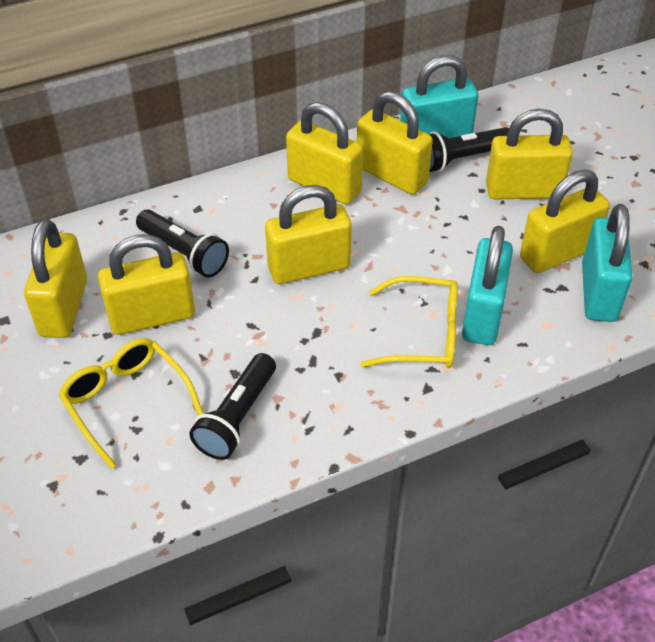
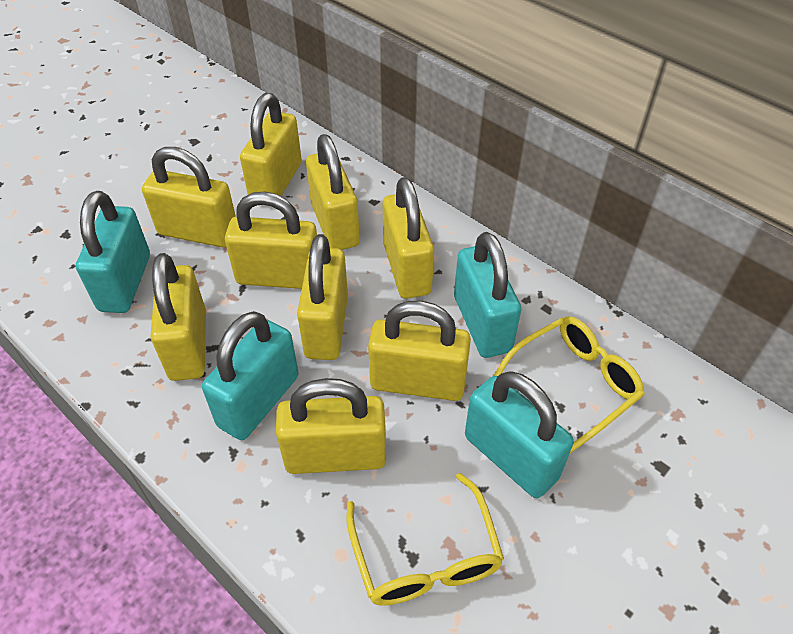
black flashlight: 3 -> 0
turquoise padlock: 3 -> 4
yellow padlock: 7 -> 9

